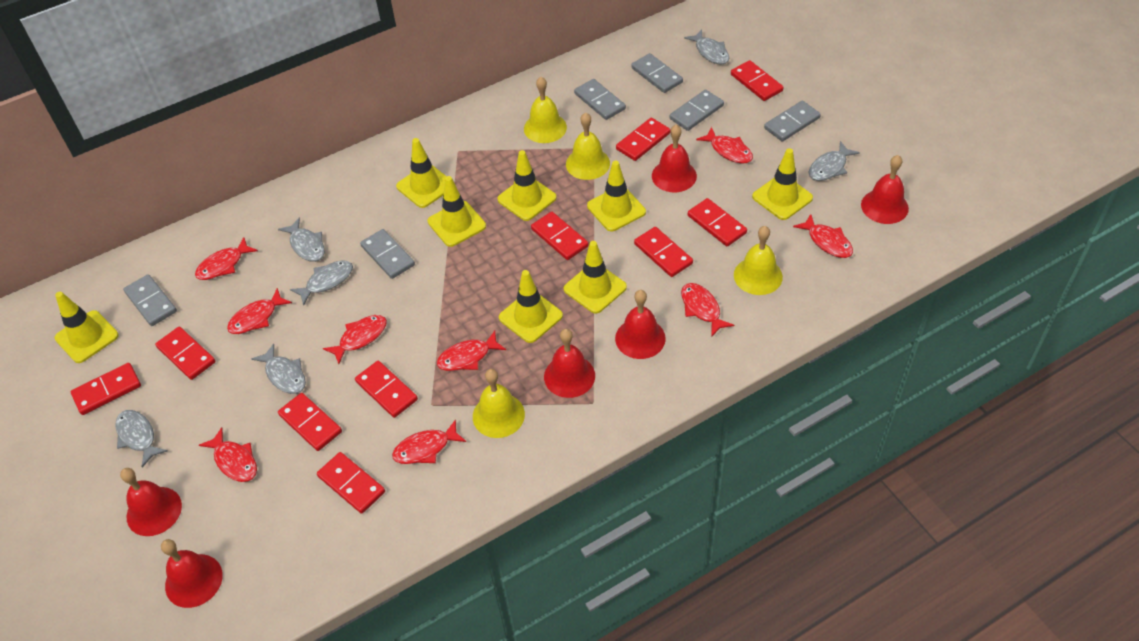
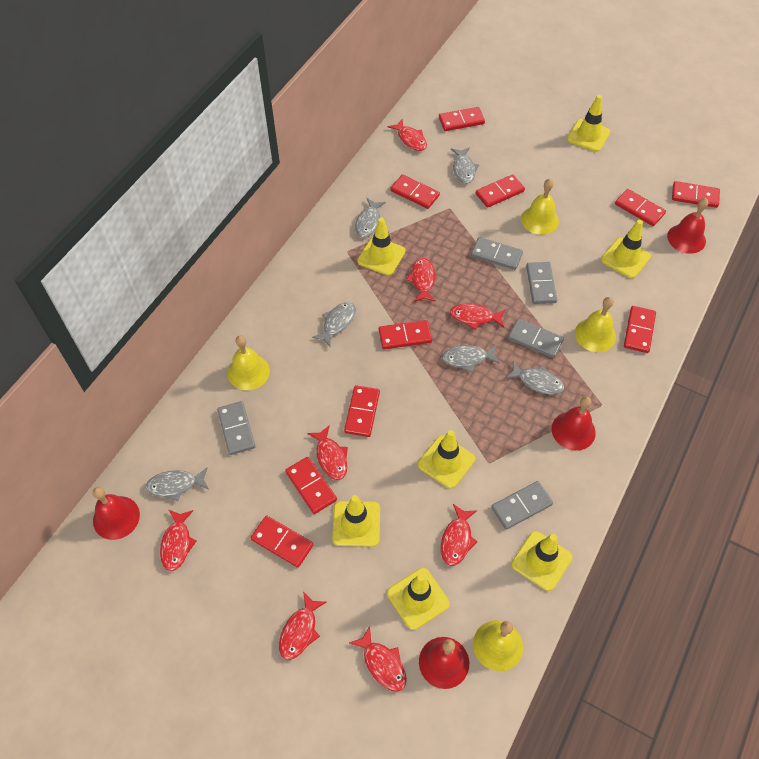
grey domino: 6 -> 5
red bell: 6 -> 4
red fish: 9 -> 8
yellow traffic cone: 8 -> 7

